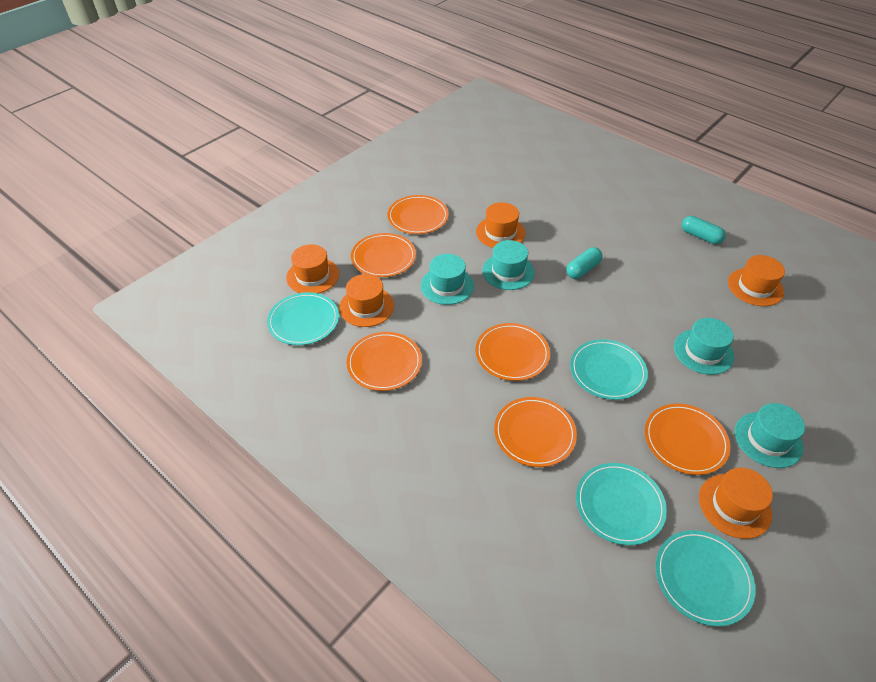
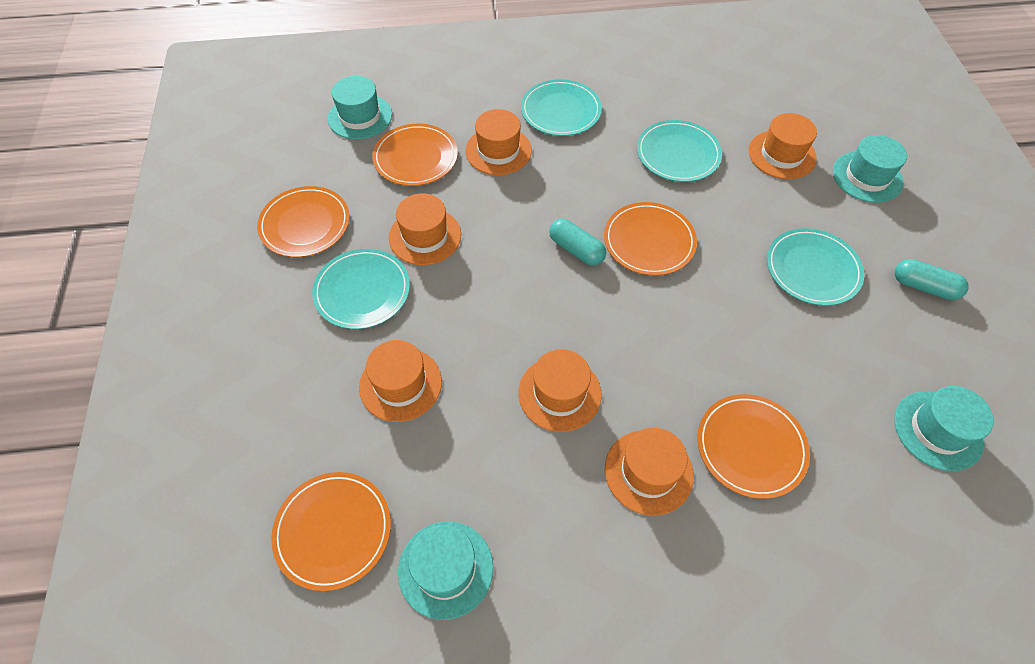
orange hat: 5 -> 6
orange plate: 6 -> 5

